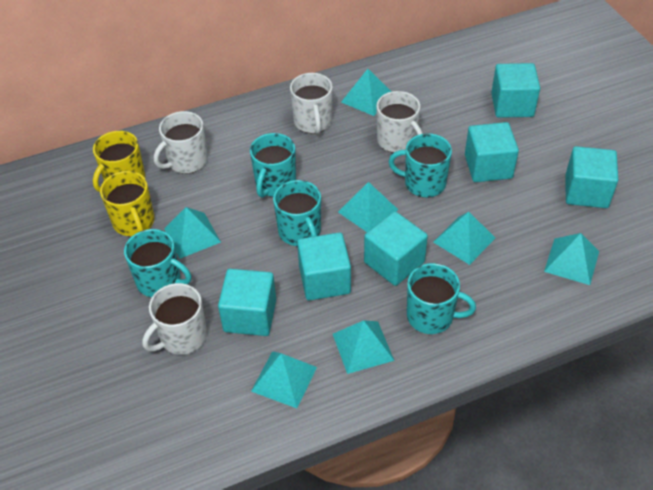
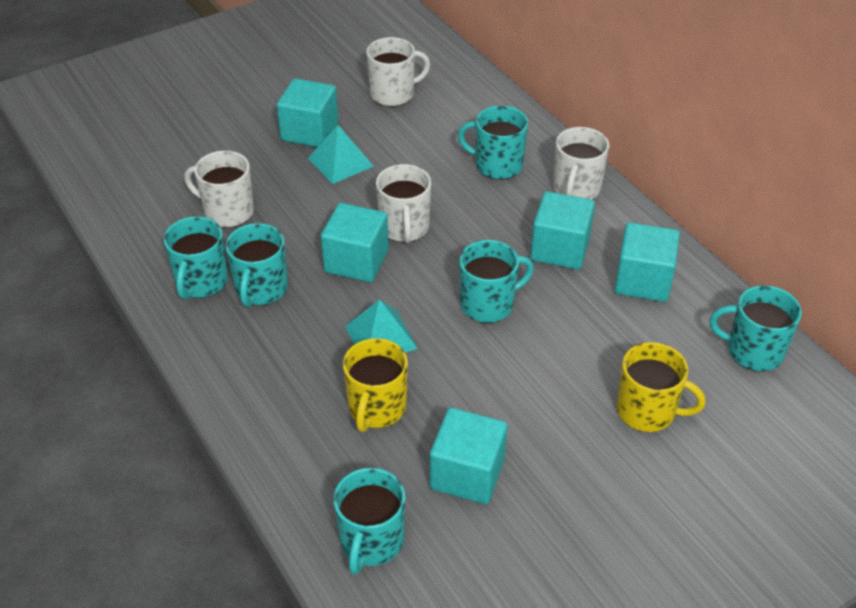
turquoise cube: 6 -> 5
turquoise mug: 5 -> 6
turquoise pyramid: 7 -> 2

